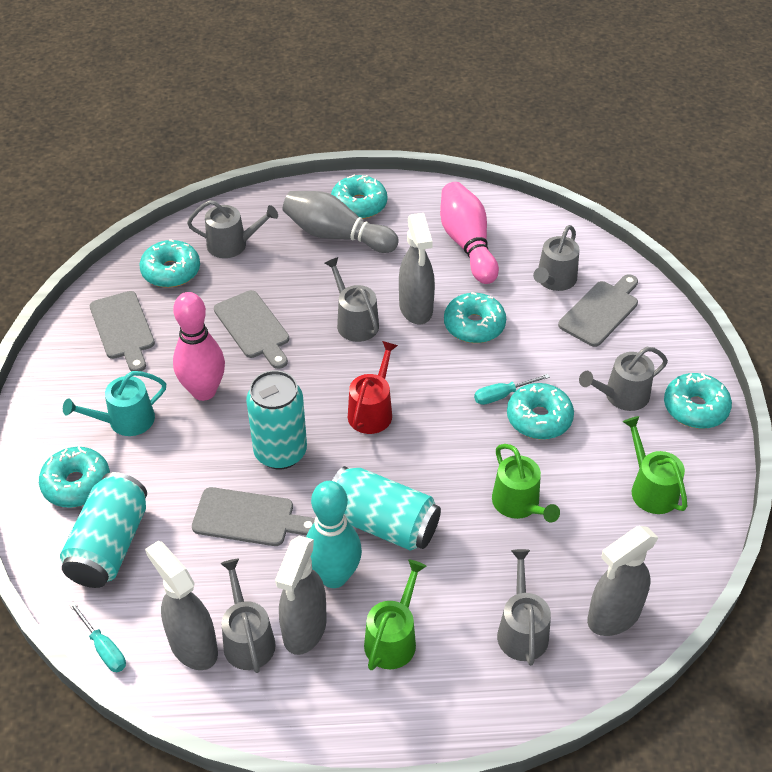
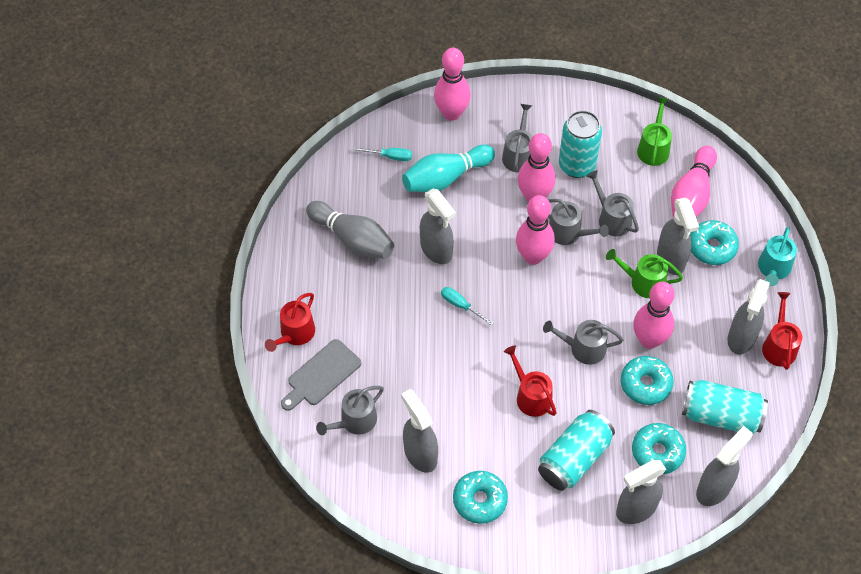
green watering can: 3 -> 2
grey cutting board: 4 -> 1
grey spray bottle: 4 -> 6
grey watering can: 6 -> 5
pink bowling pin: 2 -> 5
red watering can: 1 -> 3
turquoise donut: 6 -> 4

